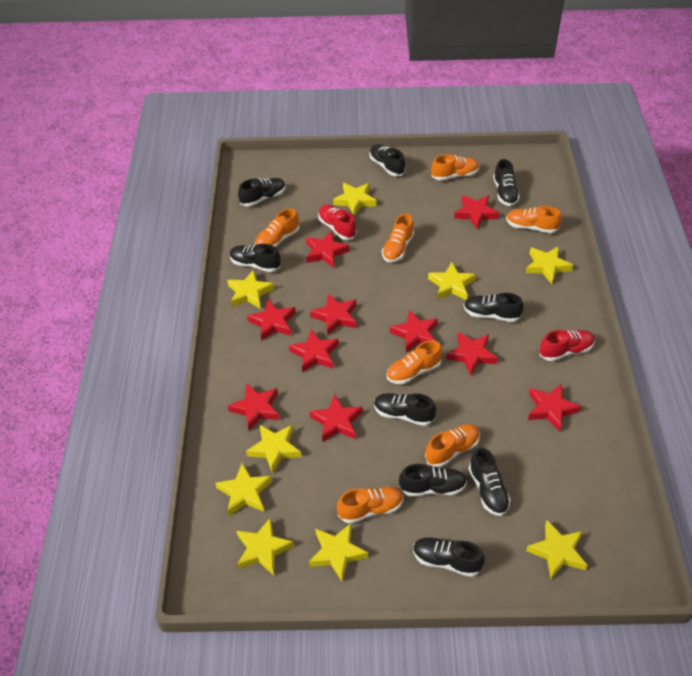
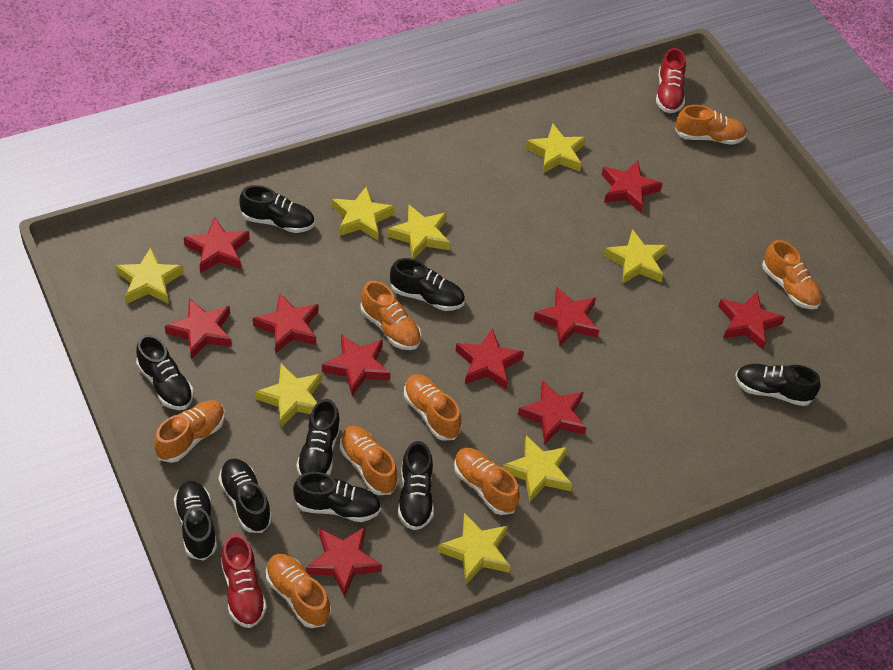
orange shoe: 7 -> 8
yellow star: 9 -> 8

